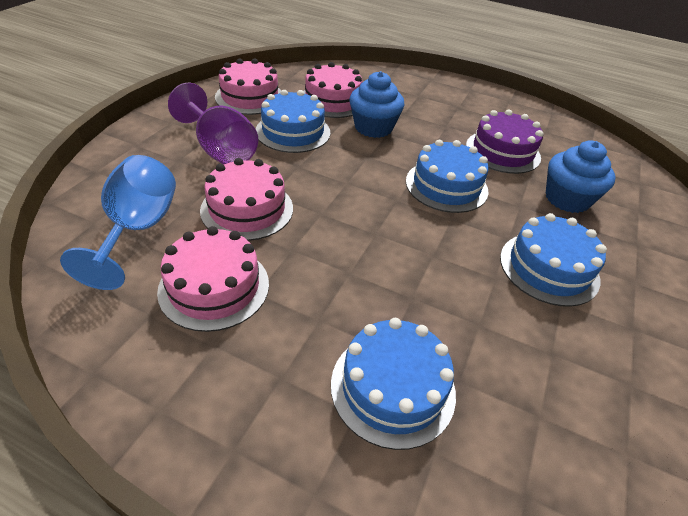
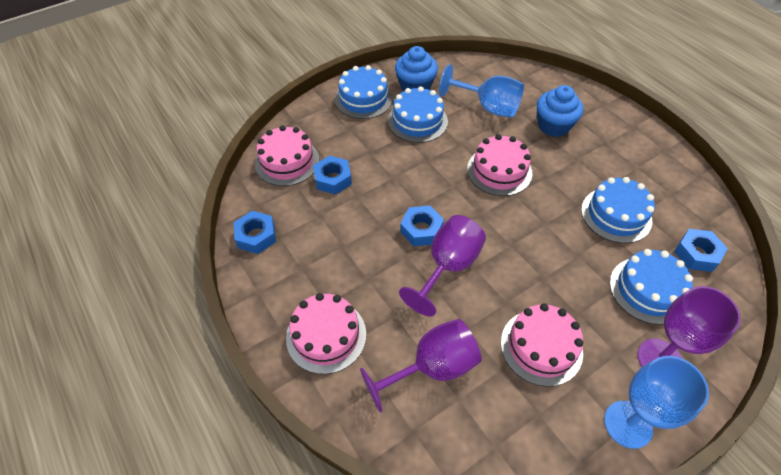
blue goblet: 1 -> 2
blue nut: 0 -> 4
purple cake: 1 -> 0
purple goblet: 1 -> 3

